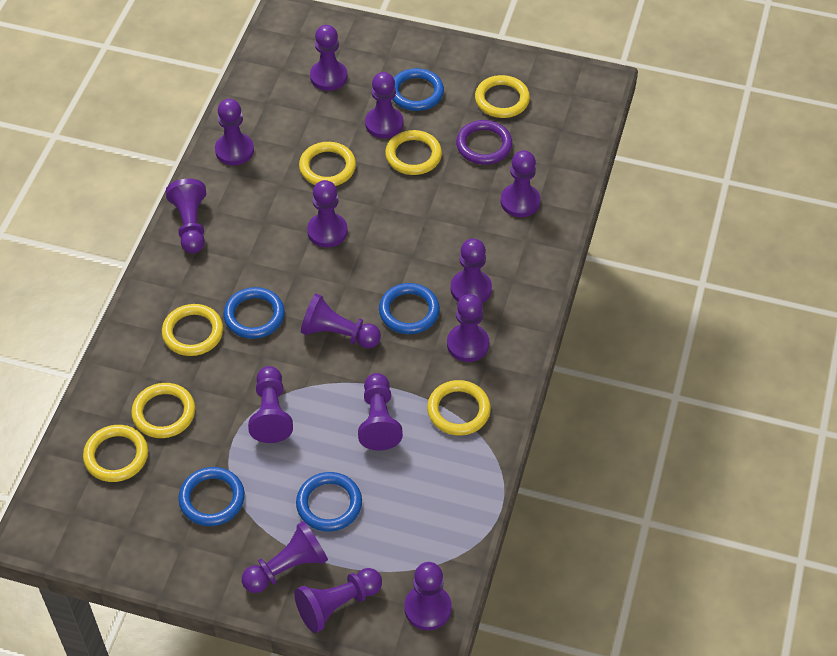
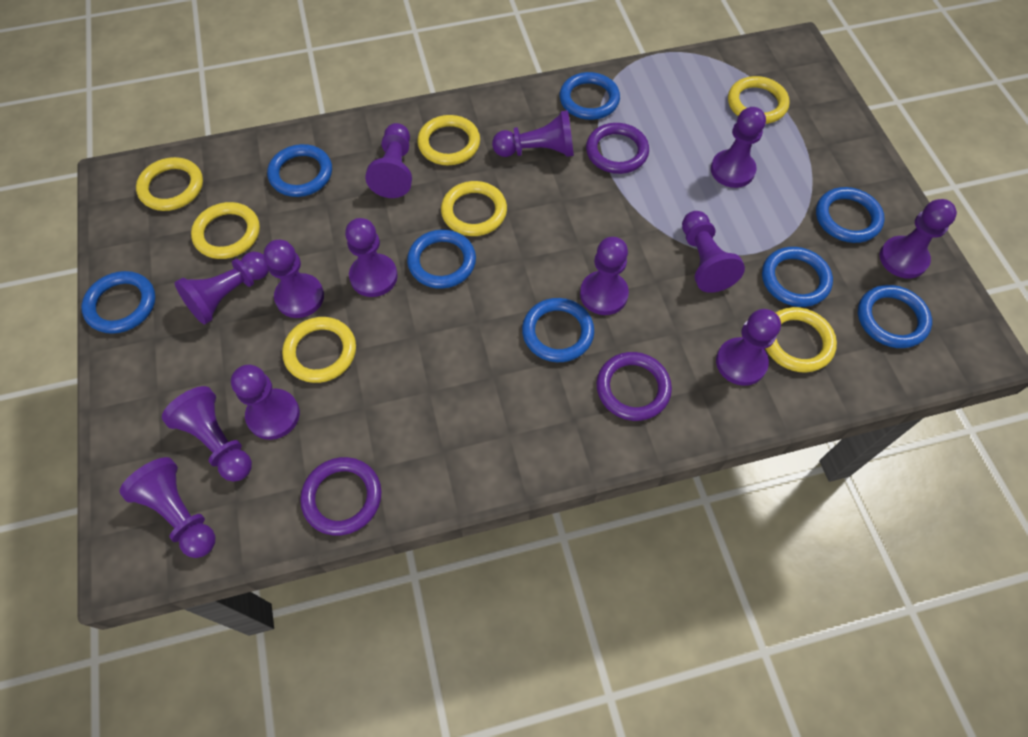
blue ring: 5 -> 8
purple pawn: 14 -> 13
purple ring: 1 -> 3

